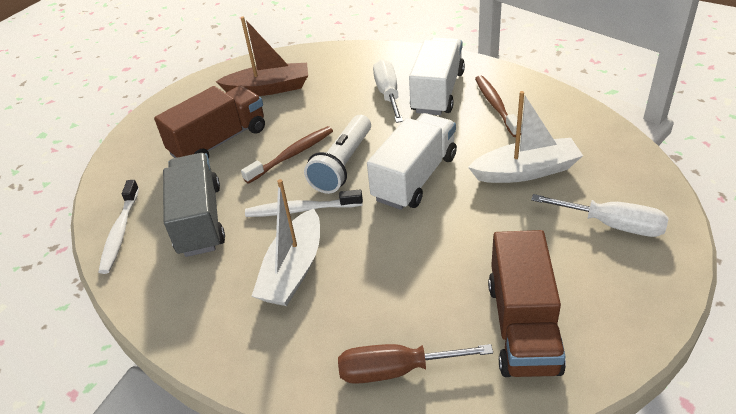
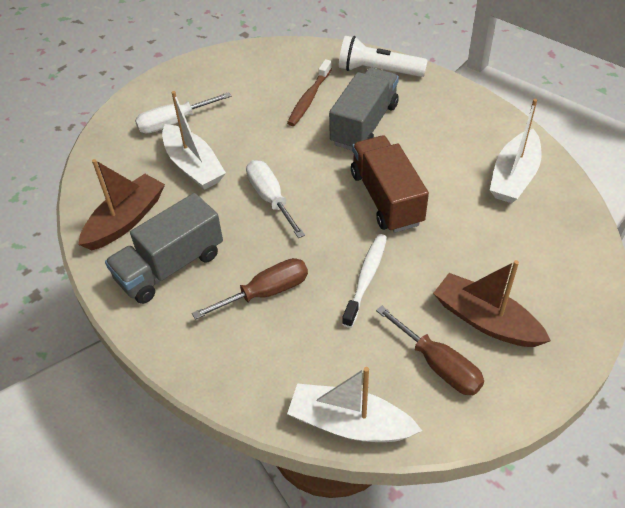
brown boat: 1 -> 2
brown screwdriver: 1 -> 2
brown toothbrush: 2 -> 1
brown truck: 2 -> 1
grey truck: 1 -> 2
white boat: 2 -> 3
white toothbrush: 2 -> 1
white truck: 2 -> 0

